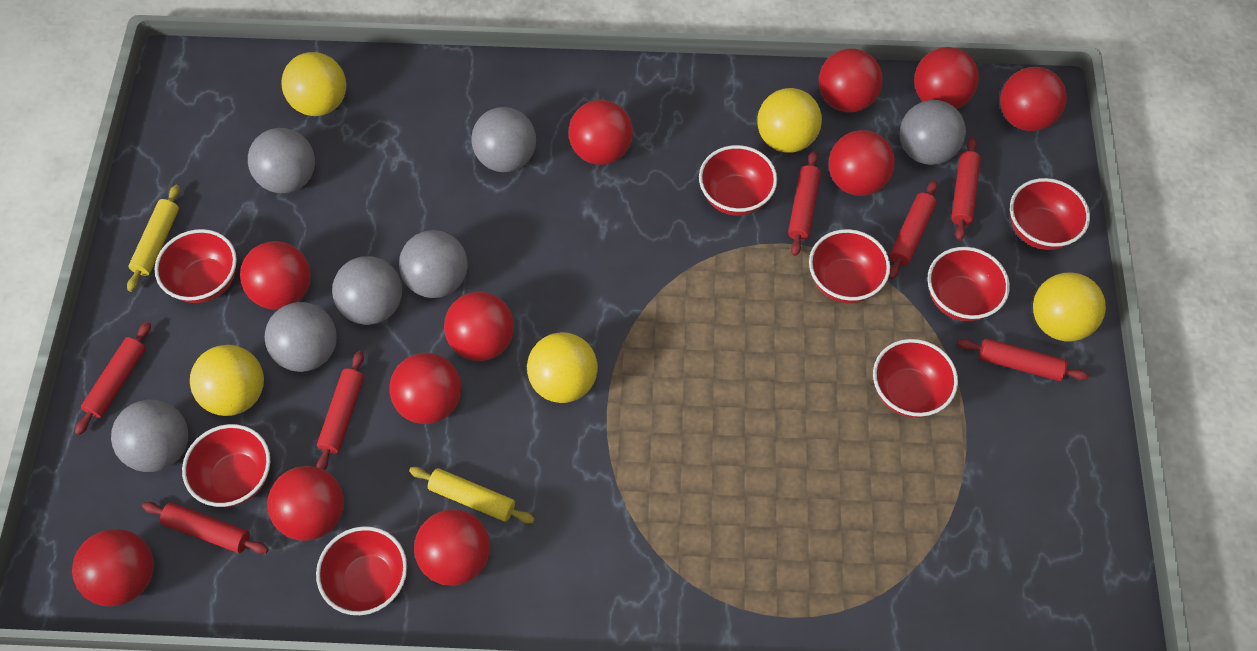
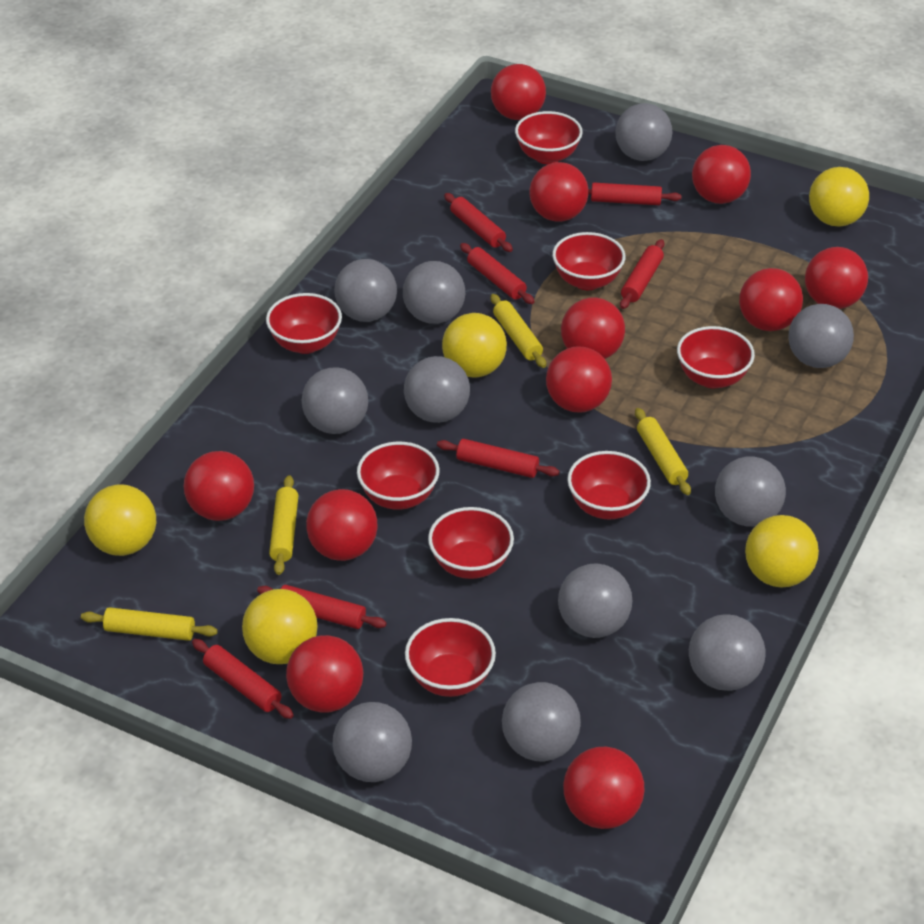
grey ball: 7 -> 11
yellow rolling pin: 2 -> 4

